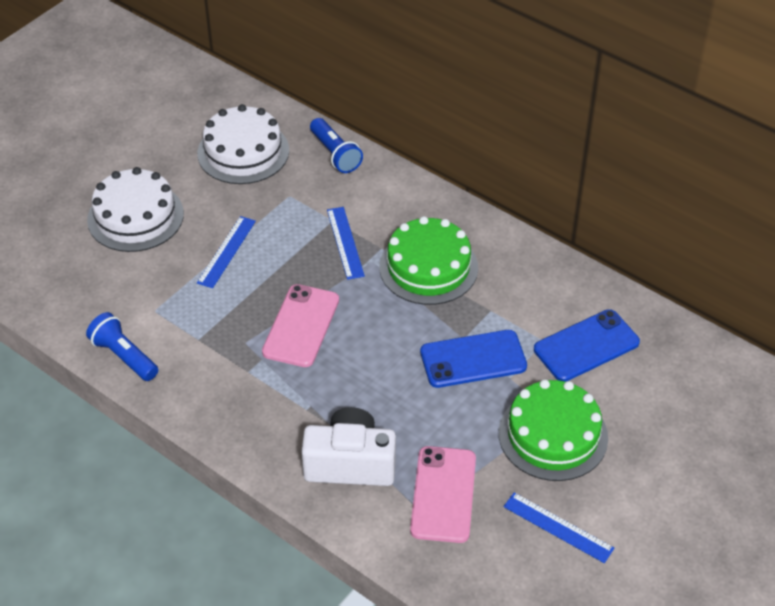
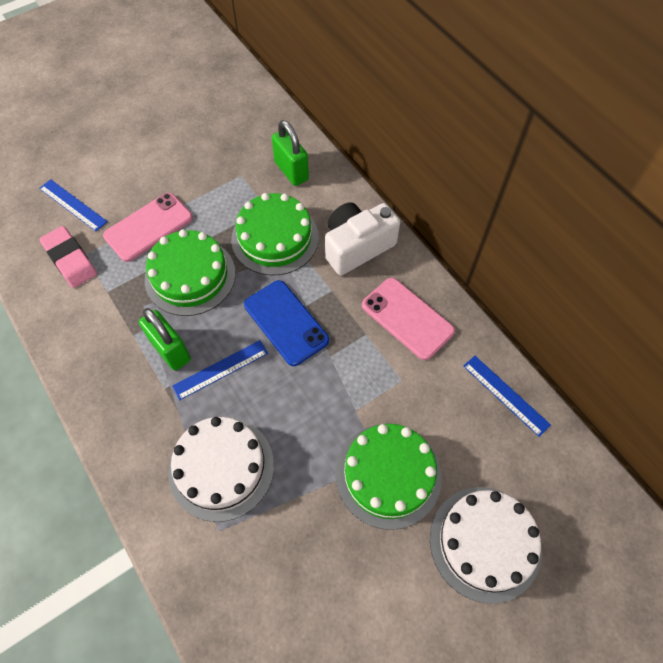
blue flashlight: 2 -> 0
blue phone: 2 -> 1
green cake: 2 -> 3
green padlock: 0 -> 2
pink eraser: 0 -> 1

